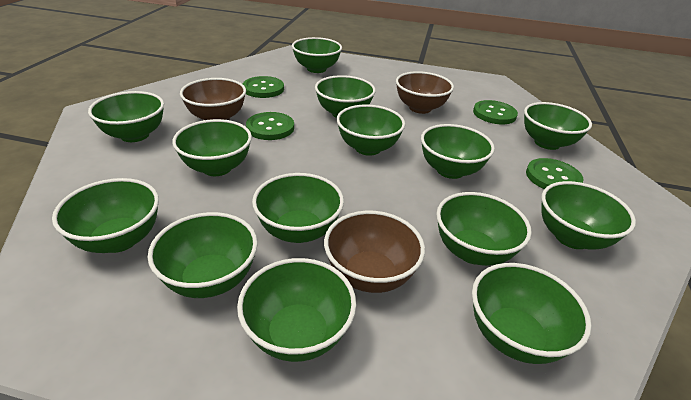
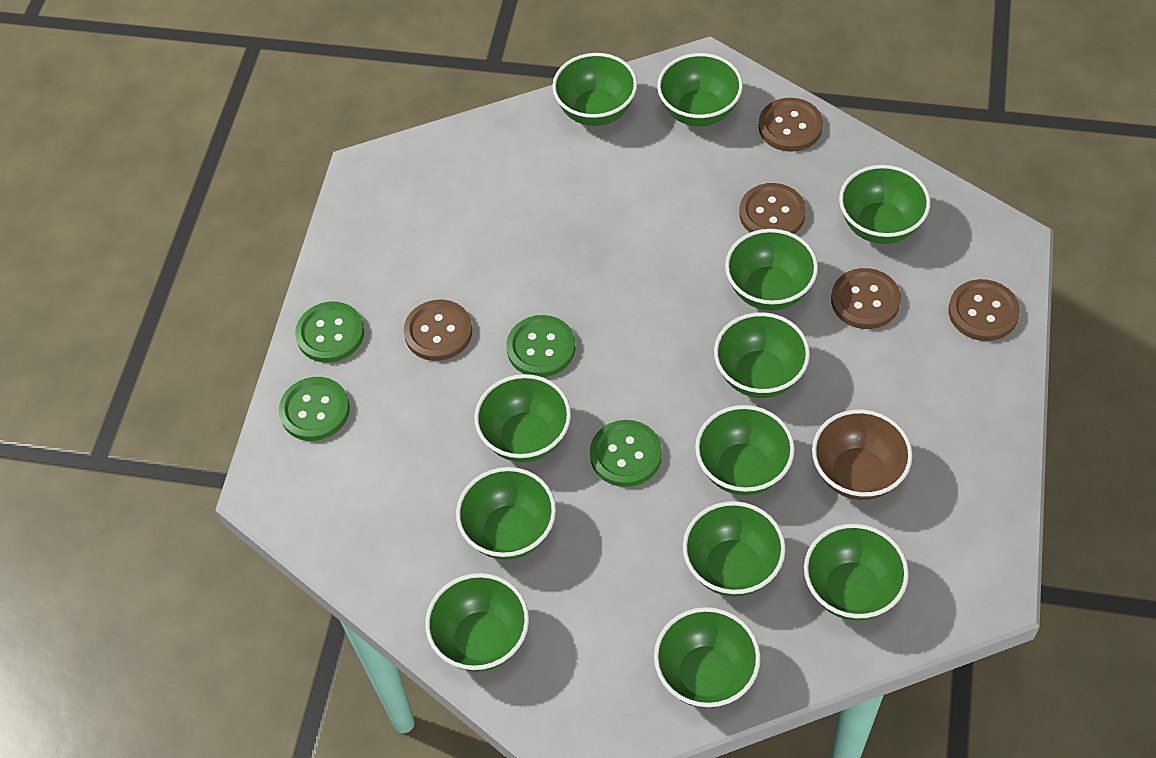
brown bowl: 3 -> 1
brown button: 0 -> 5
green bowl: 14 -> 12

